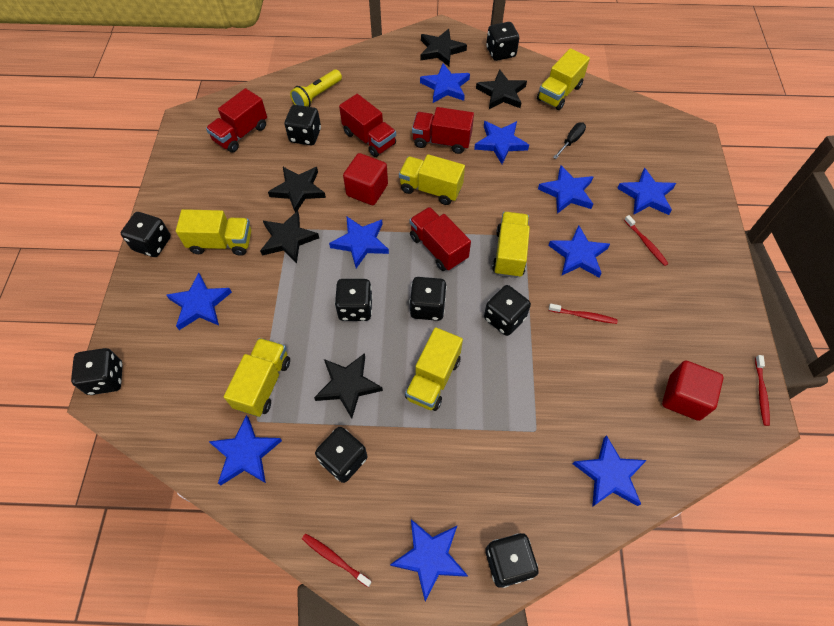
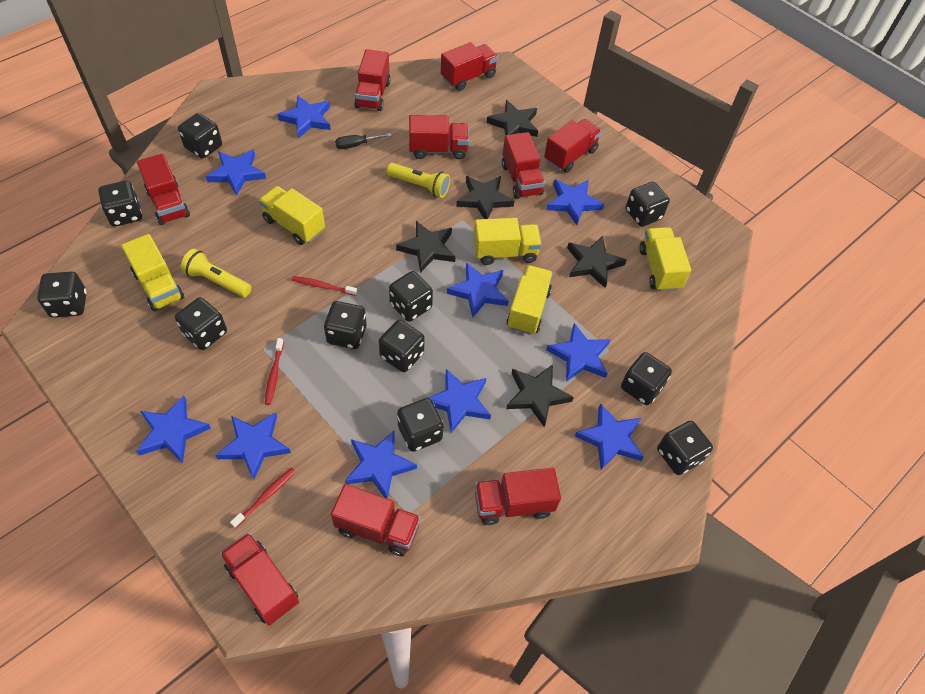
black dice: 9 -> 11
red cube: 2 -> 0
red toothbrush: 4 -> 3
red truck: 4 -> 9
yellow flashlight: 1 -> 2
yellow truck: 6 -> 5

